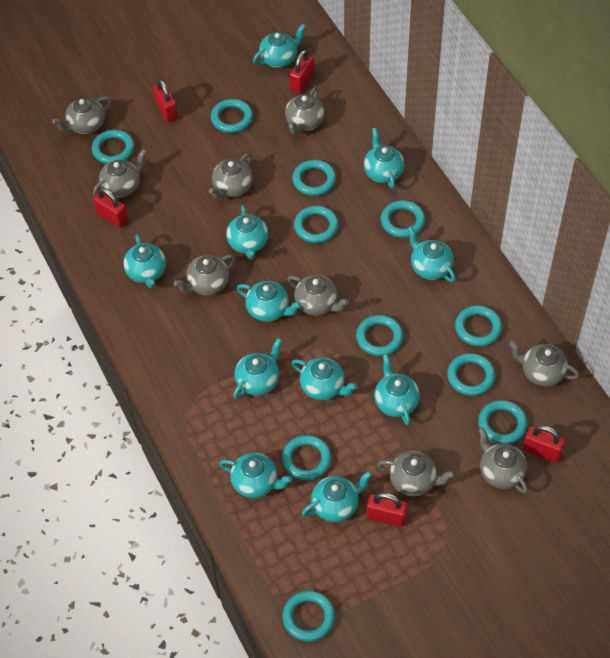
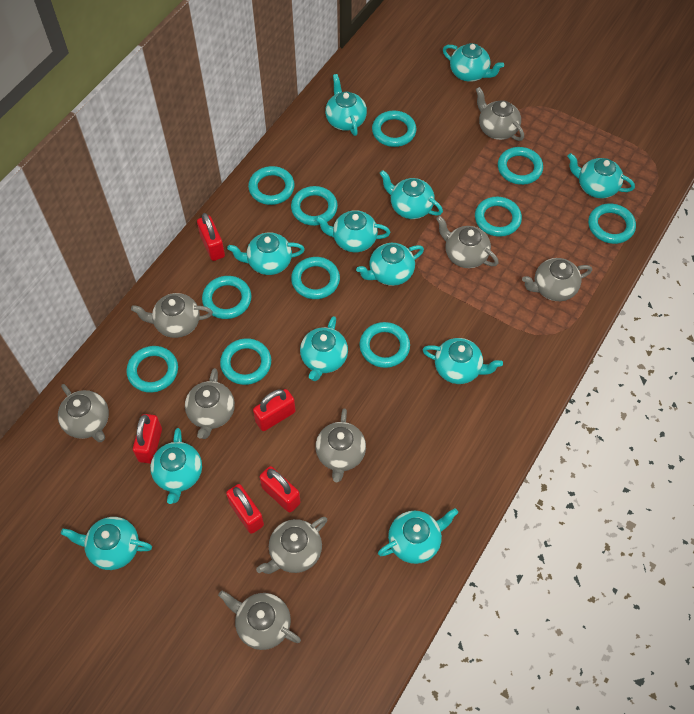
turquoise teapot: 11 -> 12

